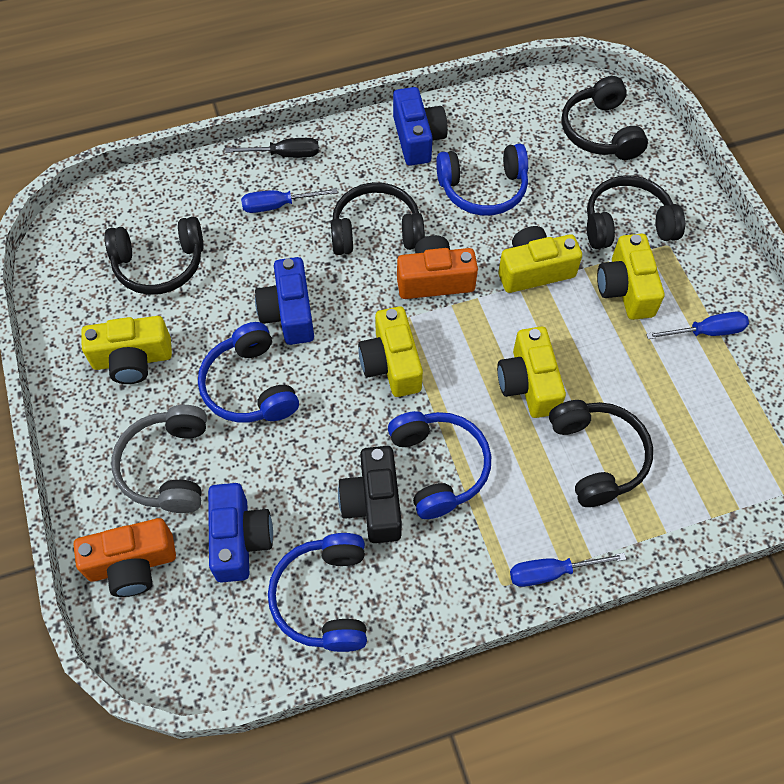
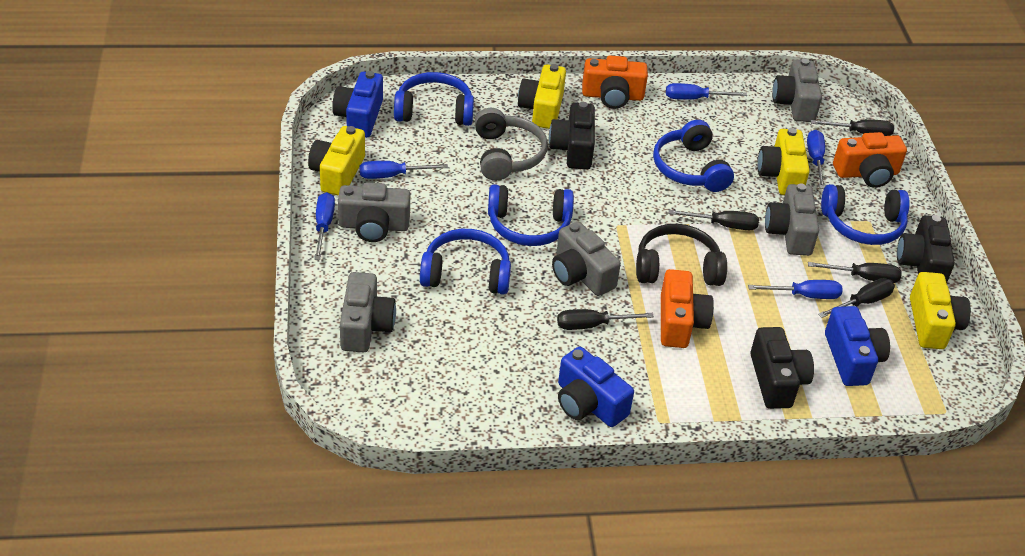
black camera: 1 -> 3
black headphones: 5 -> 1
black screwdriver: 1 -> 5
blue headphones: 4 -> 5
blue screwdriver: 3 -> 5
grey camera: 0 -> 5
orange camera: 2 -> 3
yellow camera: 5 -> 4

